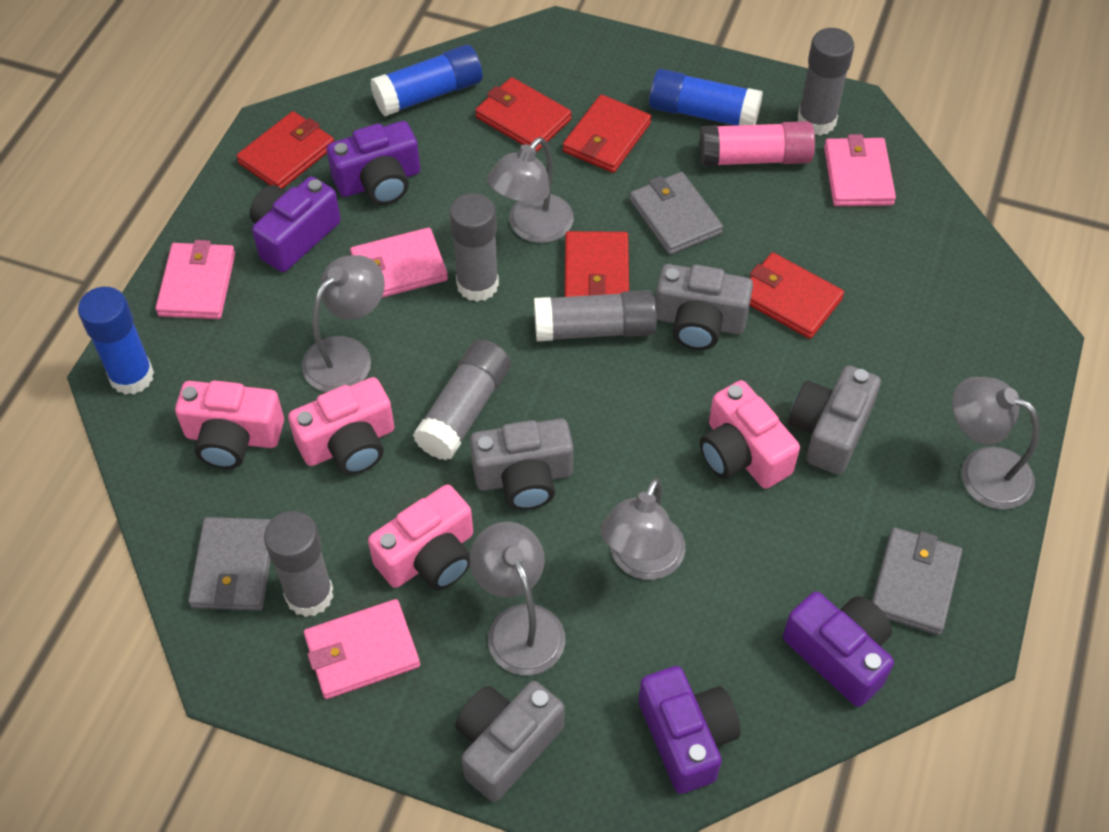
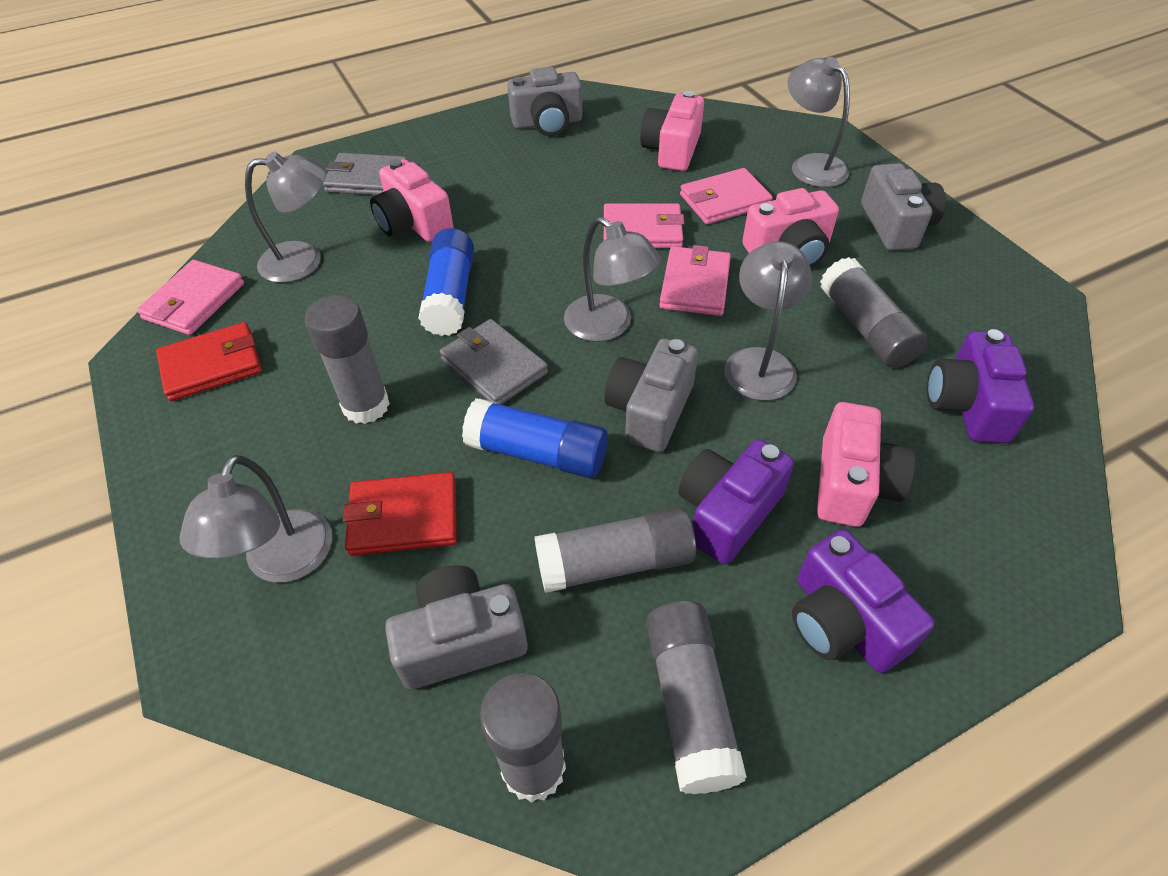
blue glue stick: 3 -> 2
grey wallet: 3 -> 2
pink glue stick: 1 -> 0
purple camera: 4 -> 3
red wallet: 5 -> 2

